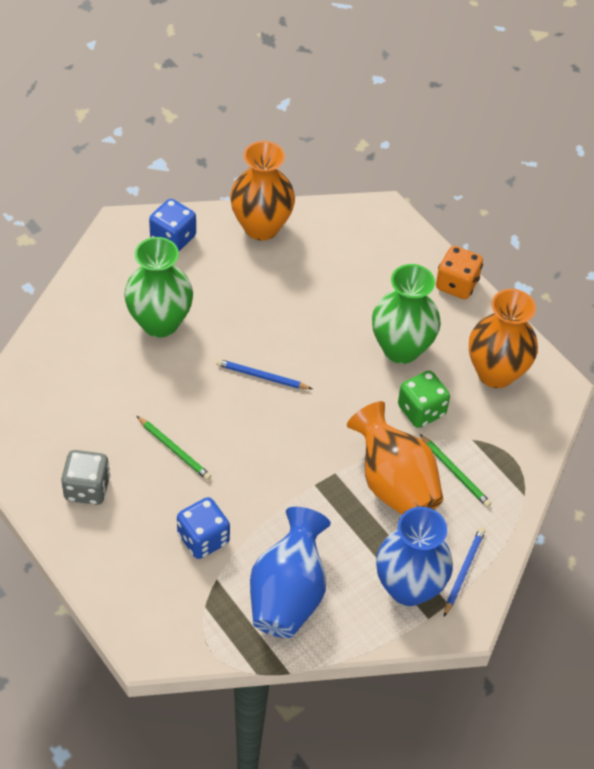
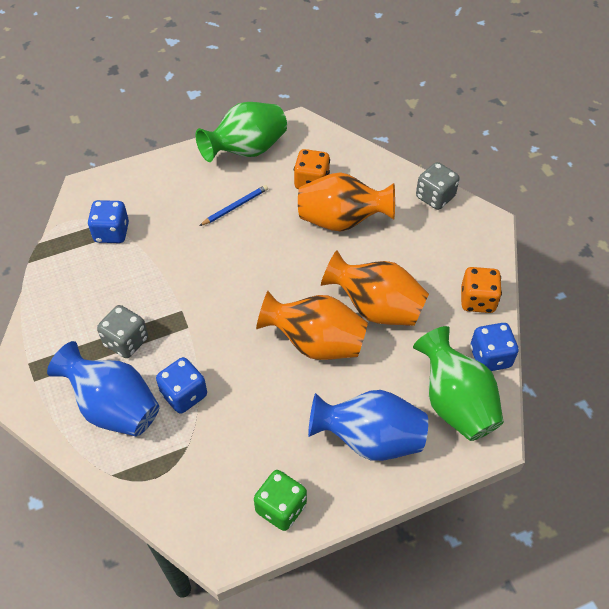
blue dice: 2 -> 3
blue pencil: 2 -> 1
green pencil: 2 -> 0
grey dice: 1 -> 2
orange dice: 1 -> 2

